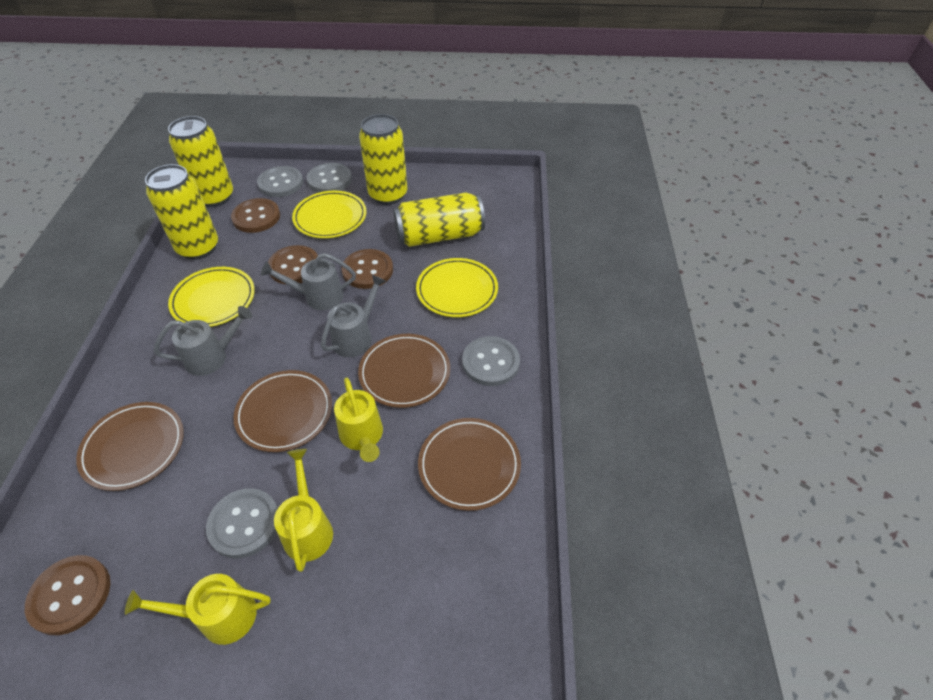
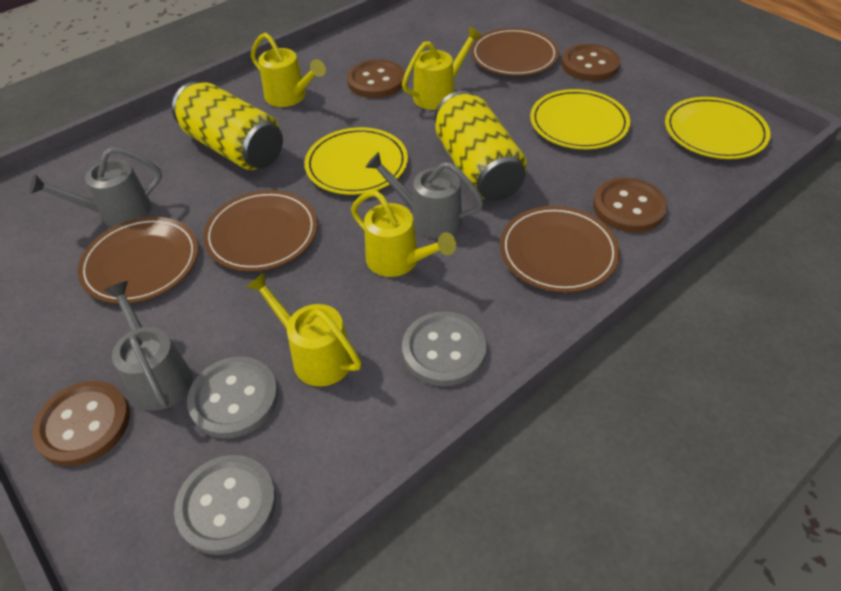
grey button: 4 -> 3
yellow can: 4 -> 2
yellow watering can: 3 -> 4

